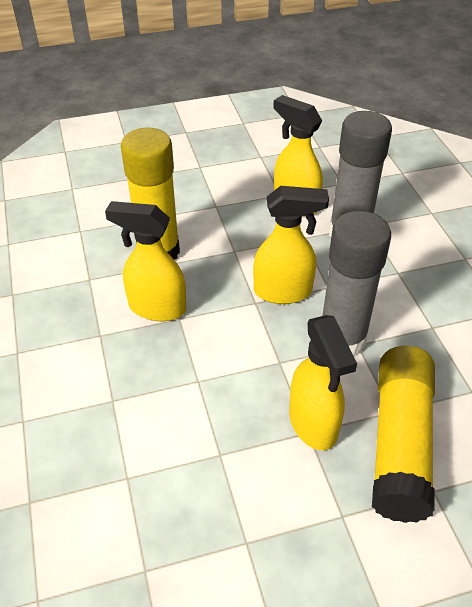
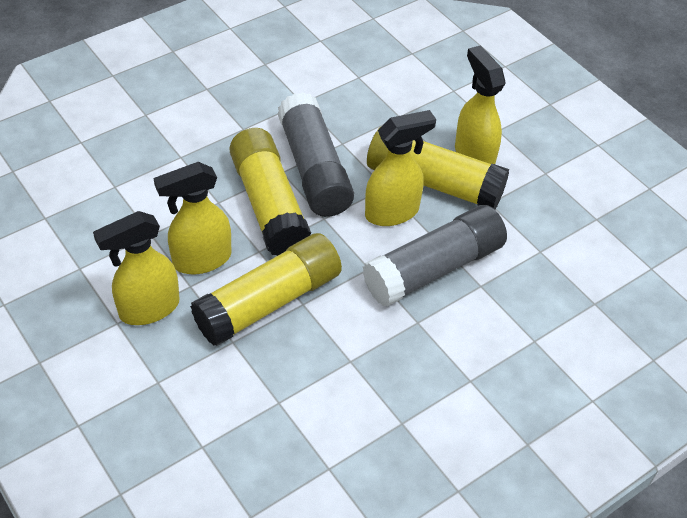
yellow glue stick: 2 -> 3

